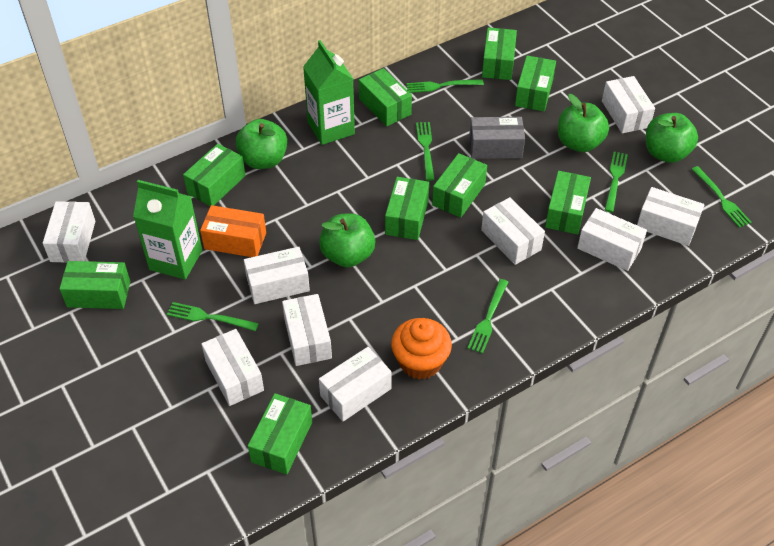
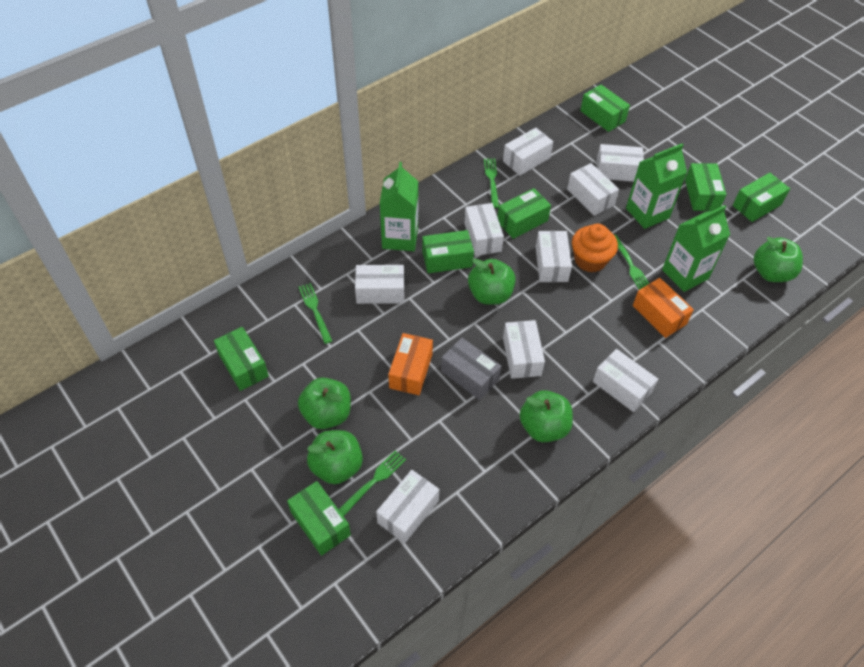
green apple: 4 -> 5
green box: 9 -> 7
green carton: 2 -> 3
green fork: 6 -> 4
orange box: 1 -> 2

